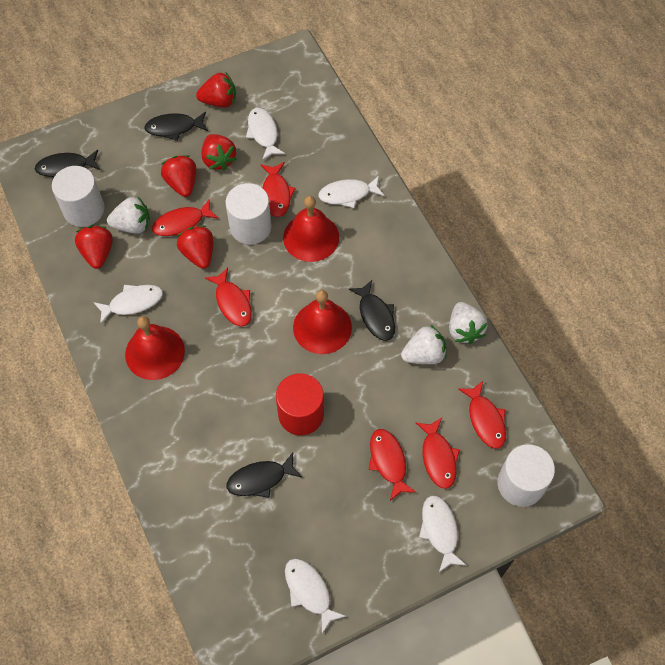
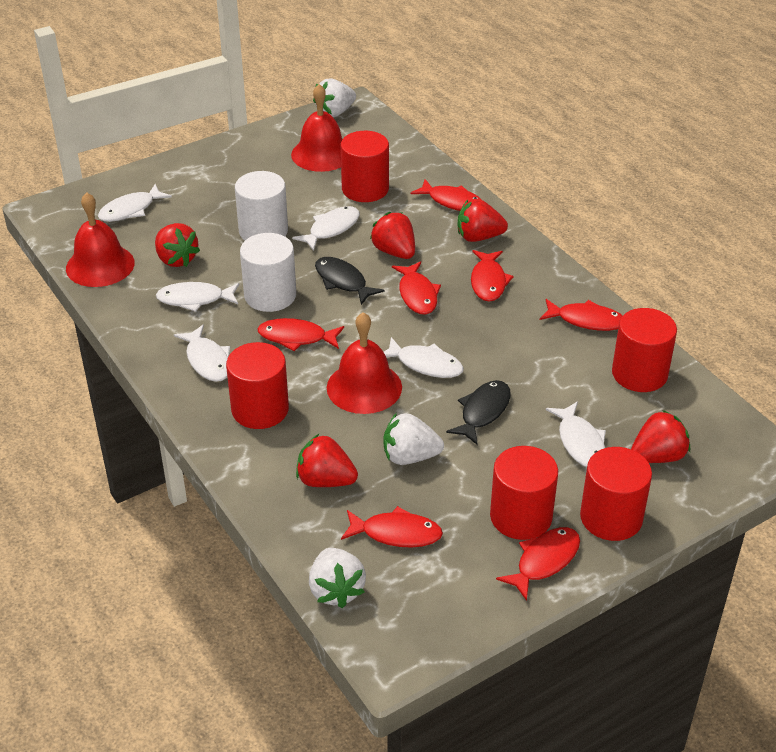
black fish: 4 -> 2
red cylinder: 1 -> 5
red fish: 6 -> 7
white cylinder: 3 -> 2
white fish: 5 -> 6

